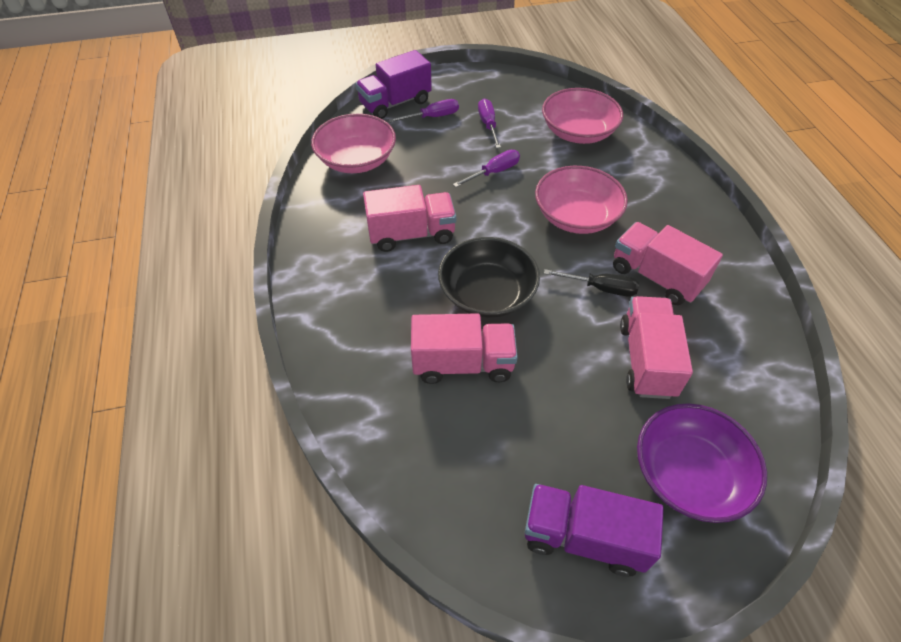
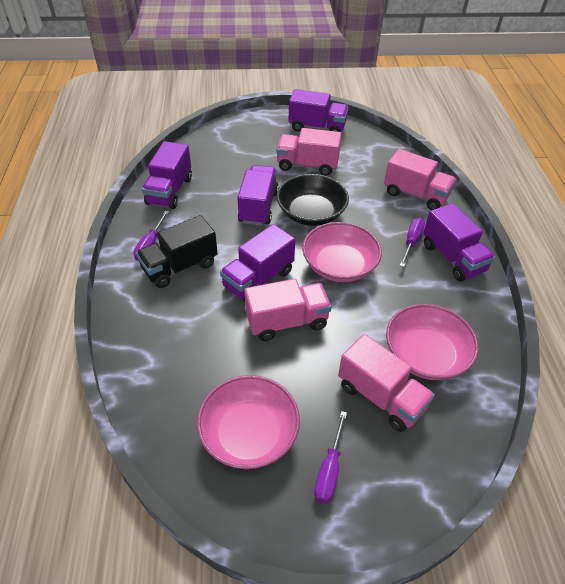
black screwdriver: 1 -> 0
black truck: 0 -> 1
purple bowl: 1 -> 0
purple truck: 2 -> 5

